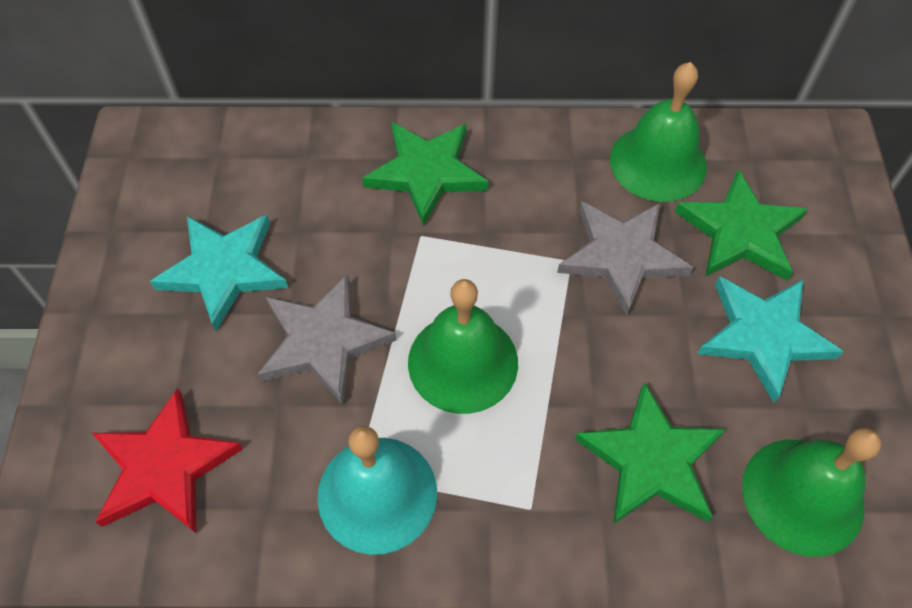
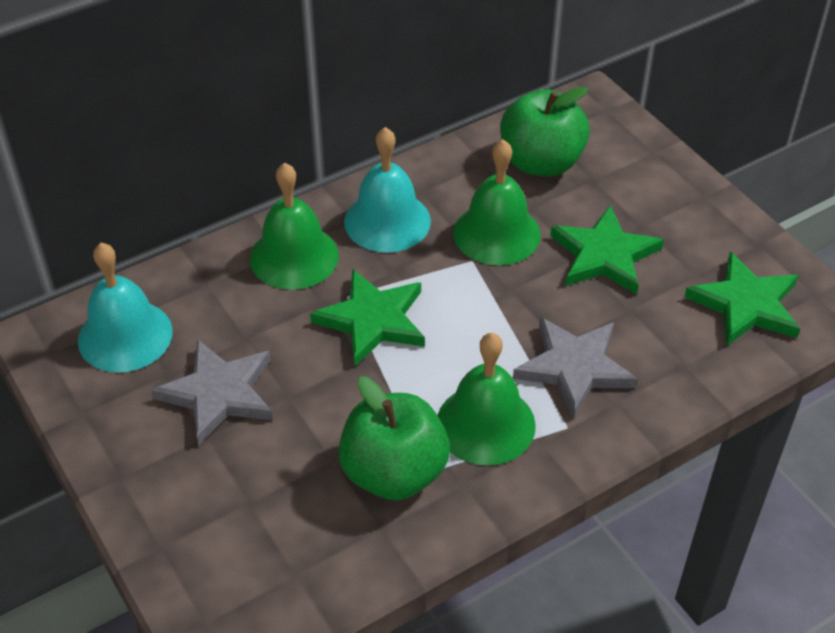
green apple: 0 -> 2
red star: 1 -> 0
turquoise bell: 1 -> 2
turquoise star: 2 -> 0

